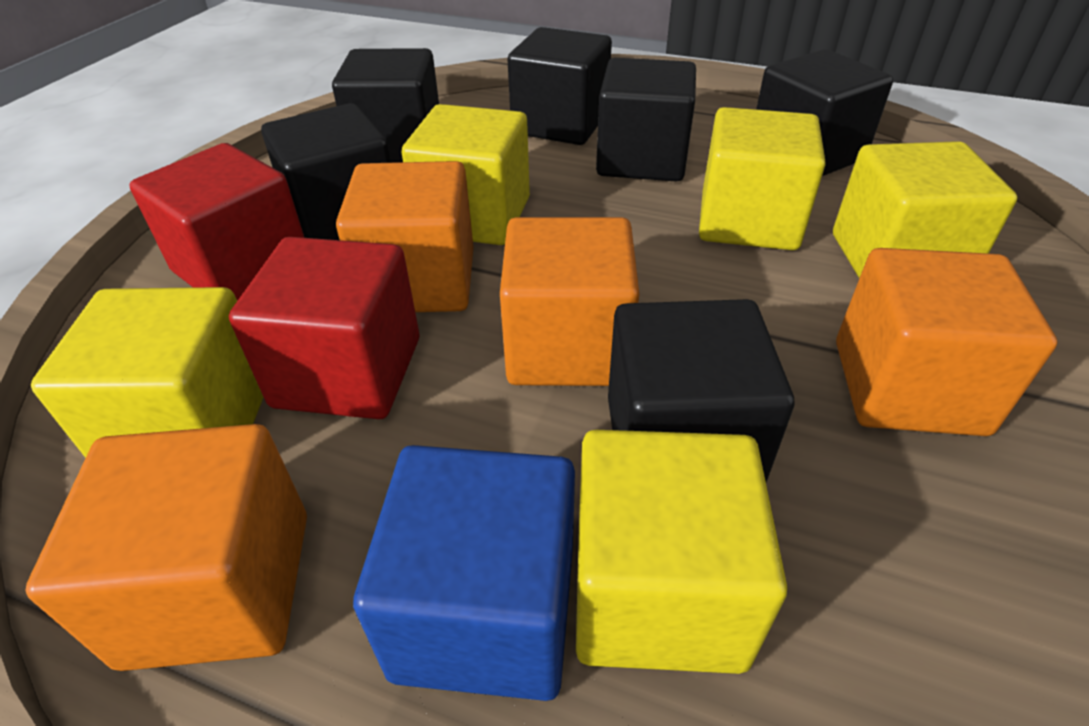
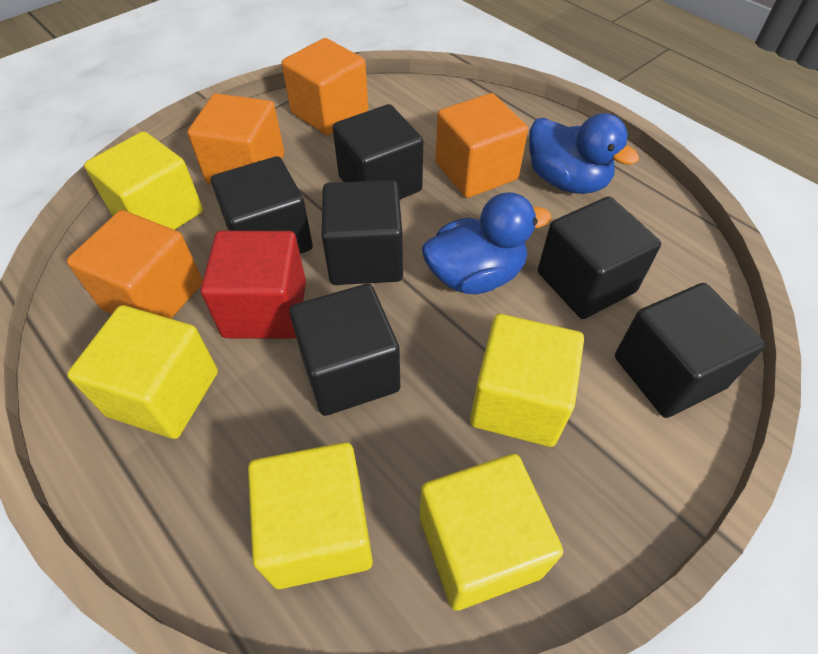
blue cube: 1 -> 0
blue duck: 0 -> 2
red cube: 2 -> 1

